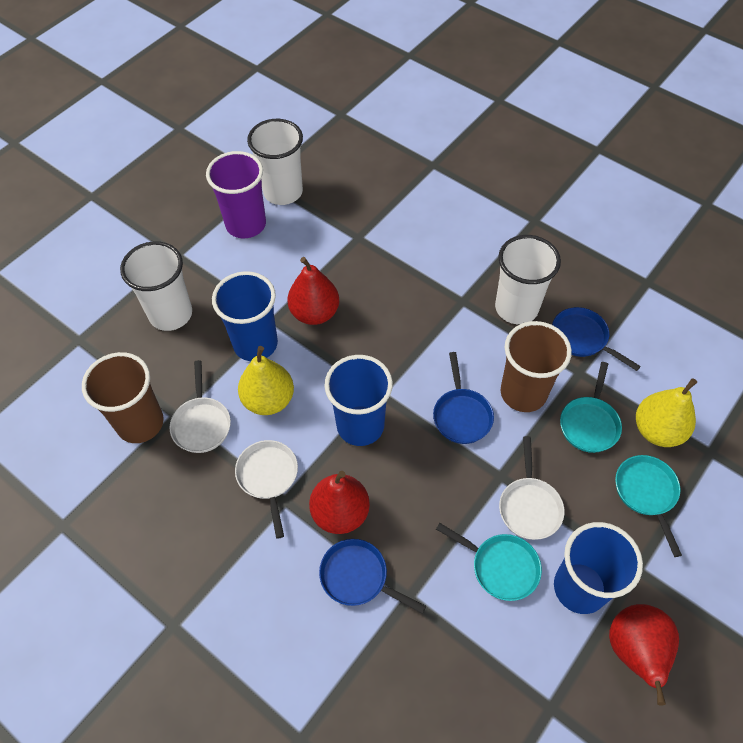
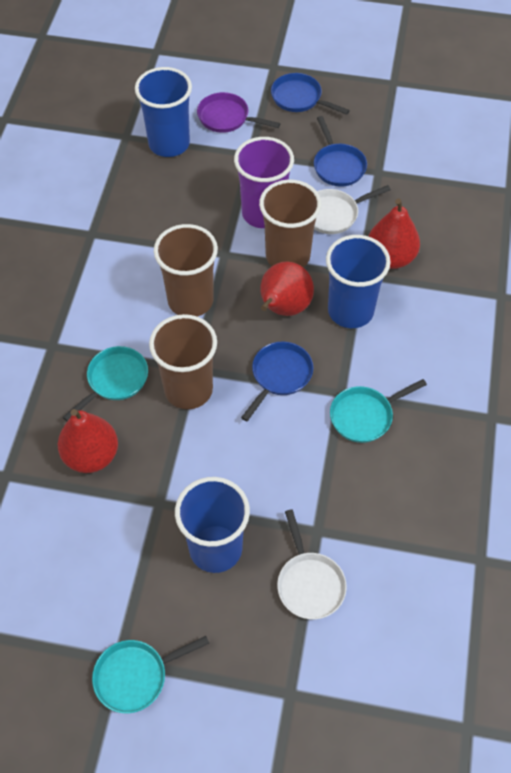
brown cup: 2 -> 3
purple pan: 0 -> 1
white cup: 3 -> 0
white pan: 3 -> 2
yellow pear: 2 -> 0

